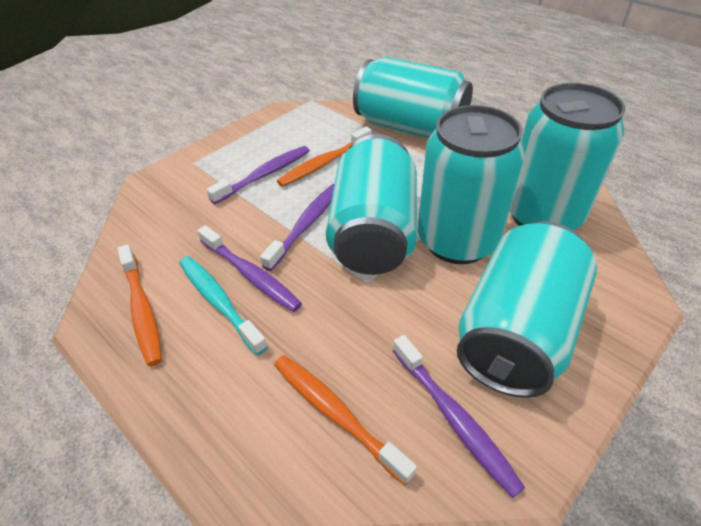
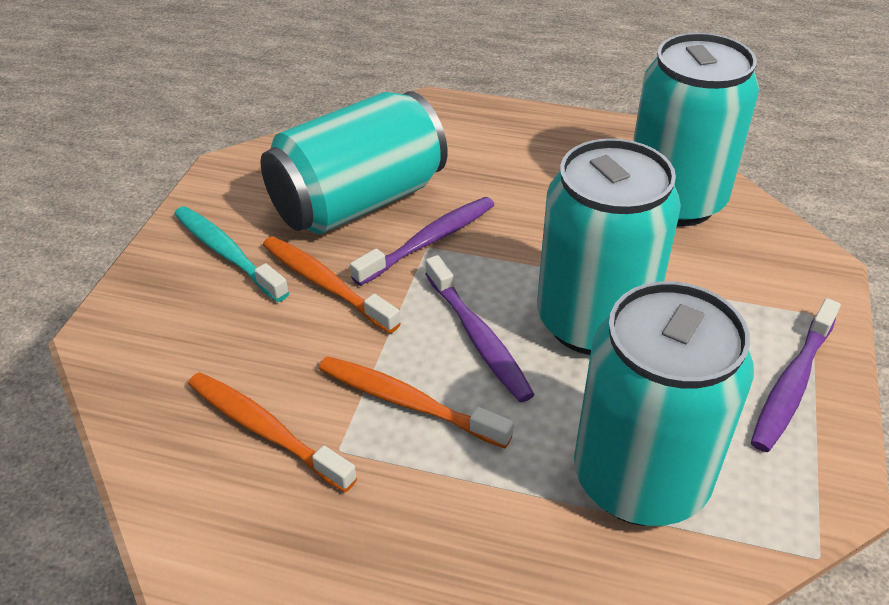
purple toothbrush: 4 -> 3
turquoise can: 5 -> 4

